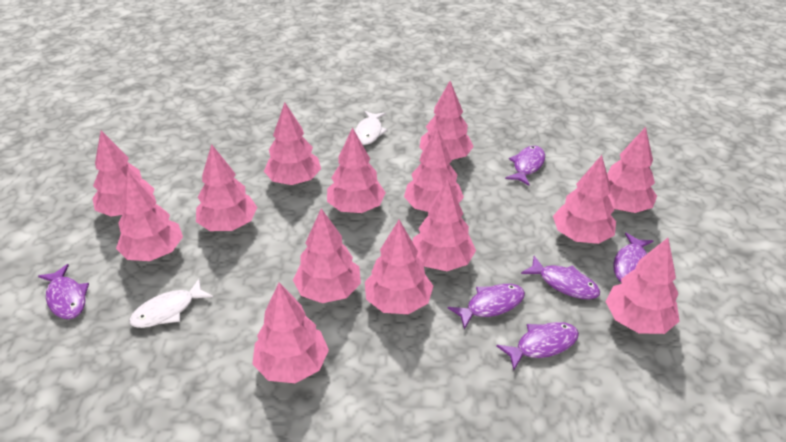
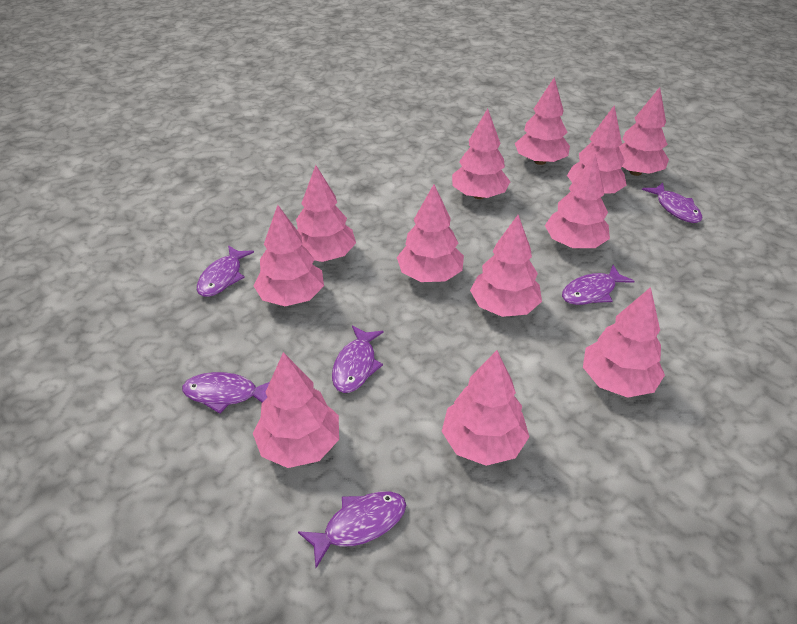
pink tree: 14 -> 12
white fish: 2 -> 0

